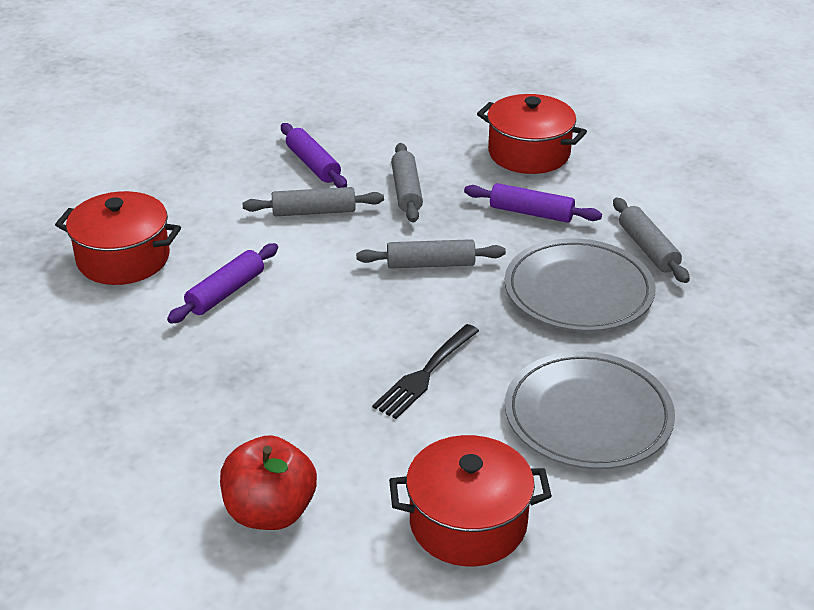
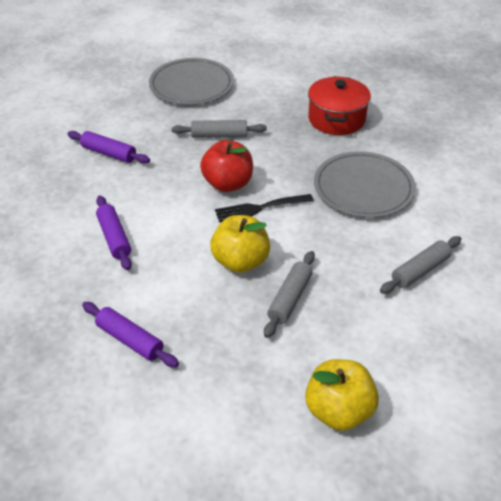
grey rolling pin: 4 -> 3
red pot: 3 -> 1
yellow apple: 0 -> 2

